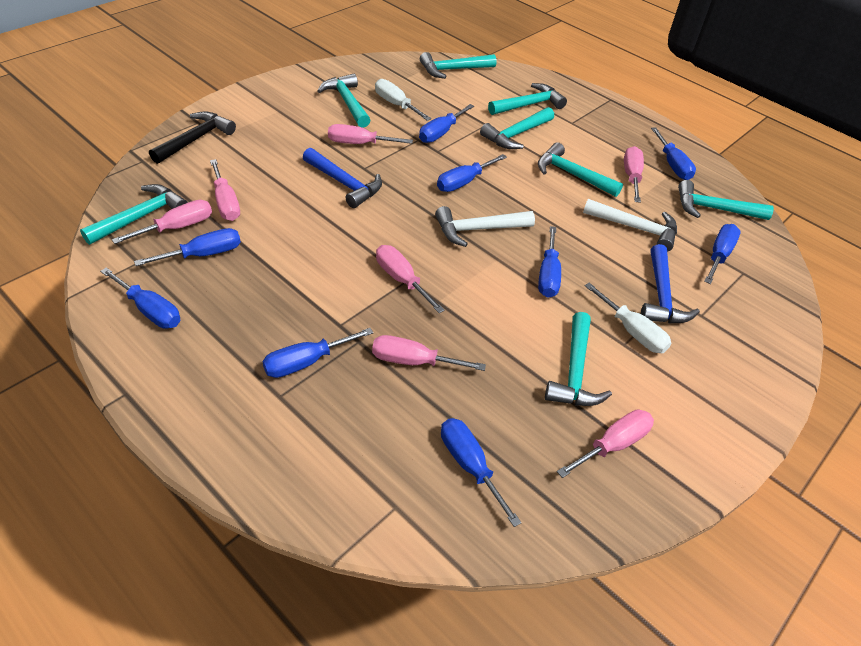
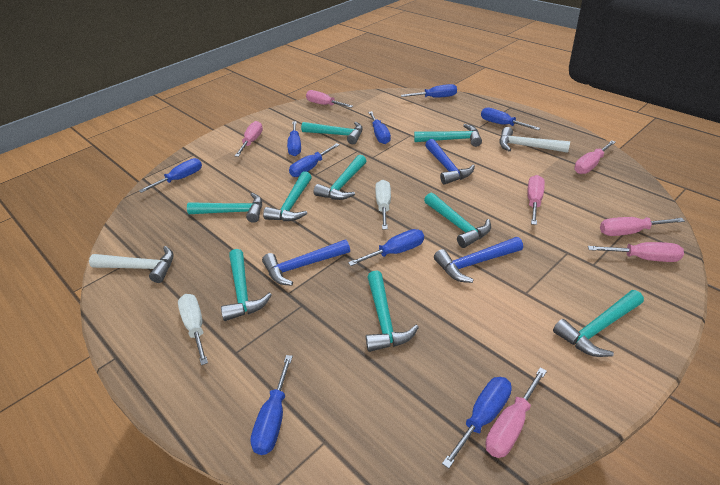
black hammer: 1 -> 0
blue hammer: 2 -> 3
turquoise hammer: 8 -> 9

